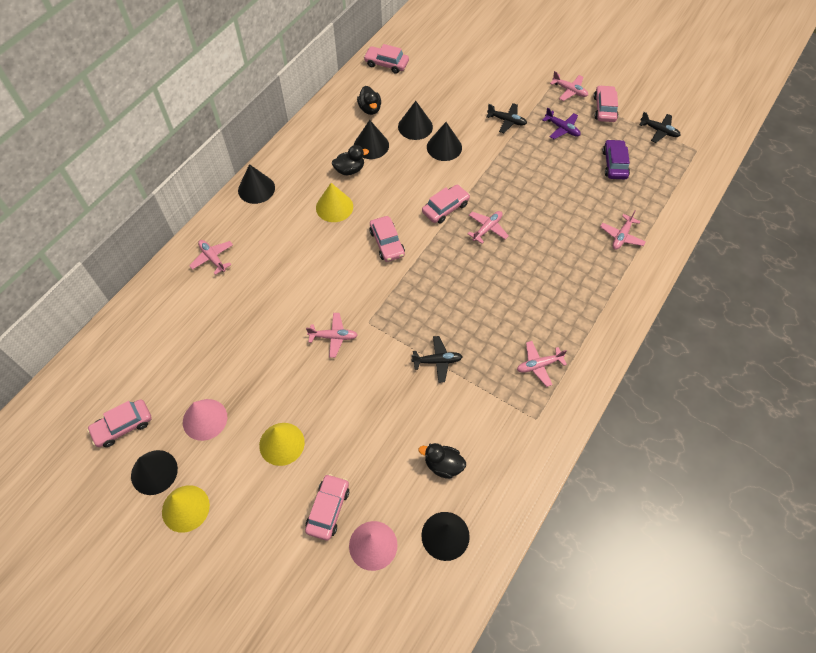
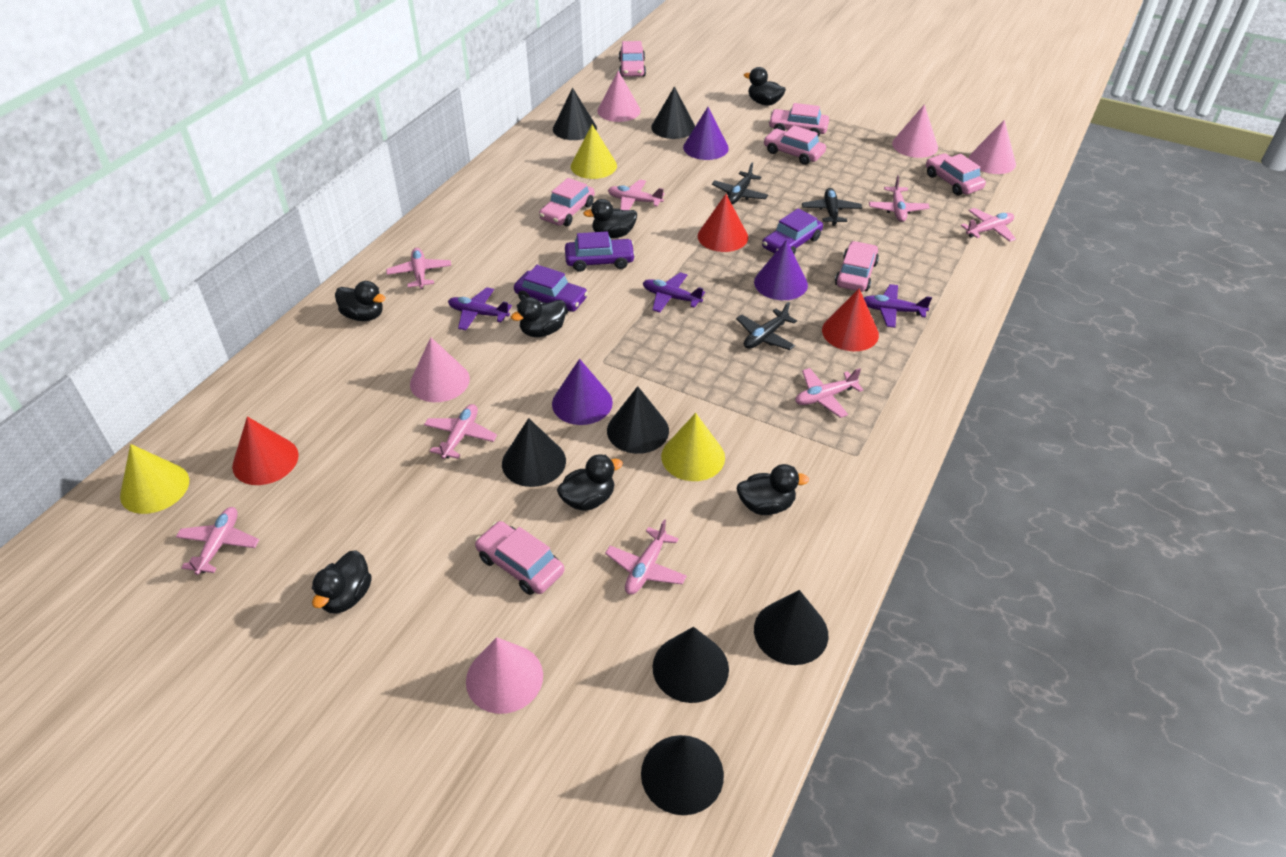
black cone: 6 -> 7
black duck: 3 -> 7
pink car: 6 -> 7
pink cone: 2 -> 5
pink plane: 6 -> 8
purple car: 1 -> 3
purple cone: 0 -> 3
purple plane: 1 -> 3
red cone: 0 -> 3

